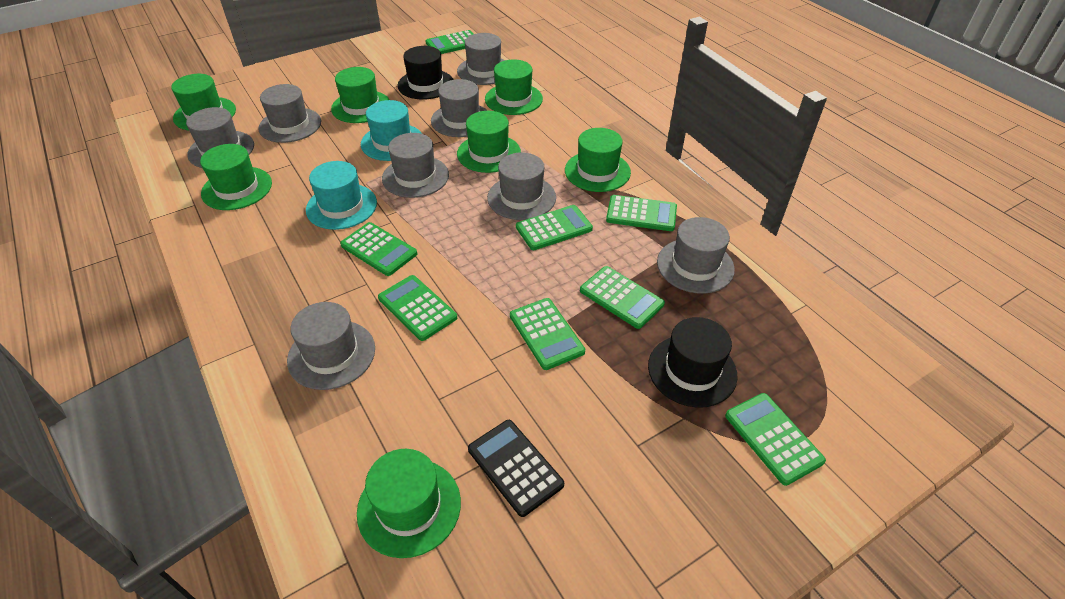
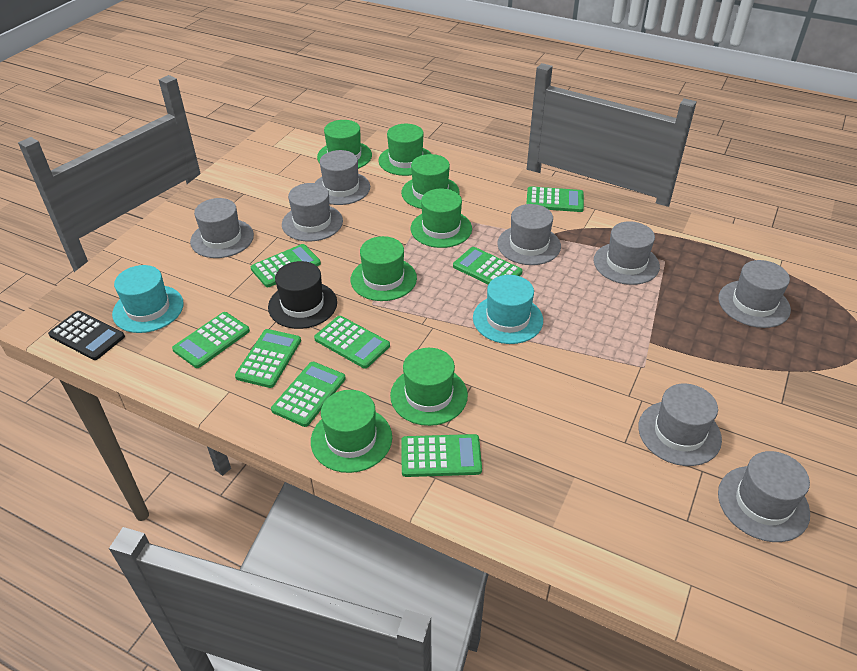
black hat: 2 -> 1

